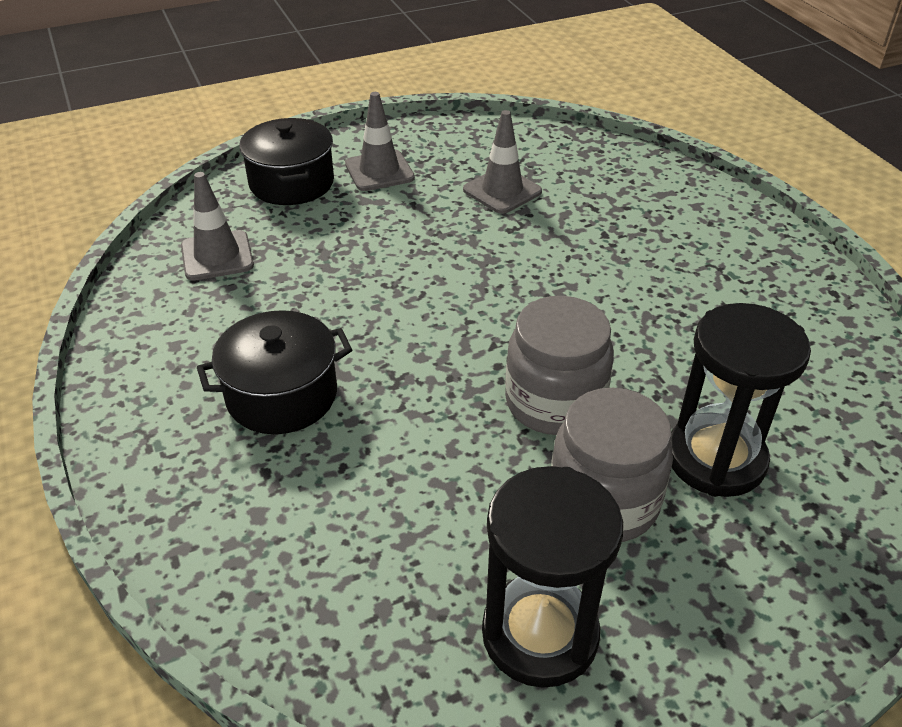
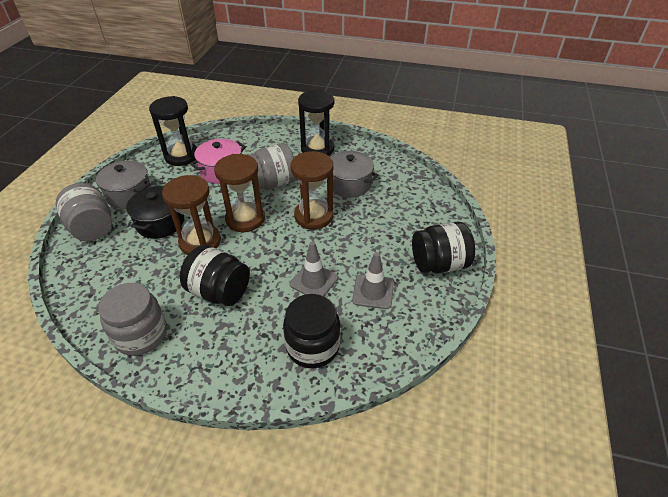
black jar: 0 -> 3
black pot: 2 -> 1
brown hourglass: 0 -> 3
grey jar: 2 -> 3
grey pot: 0 -> 2
grey traffic cone: 3 -> 2
pink pot: 0 -> 1

